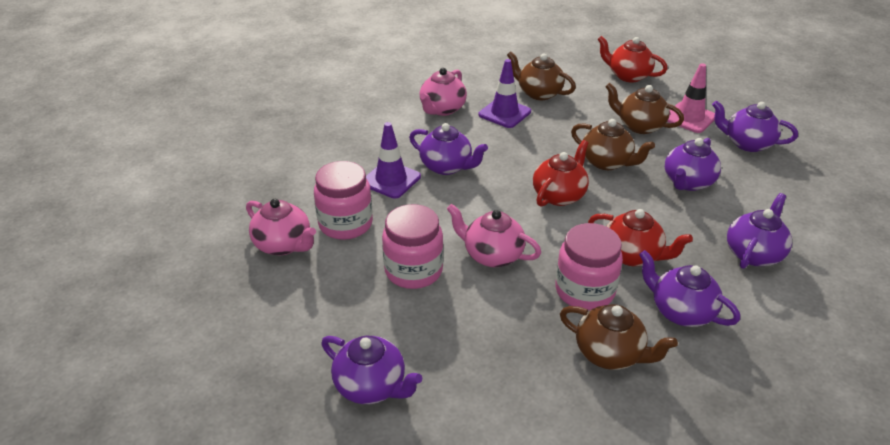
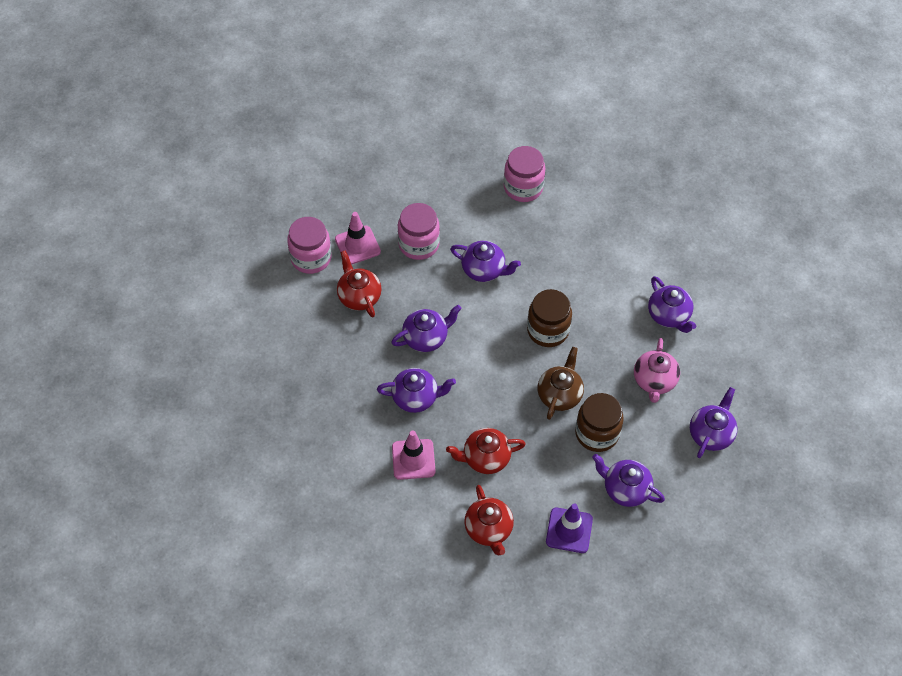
brown jar: 0 -> 2
brown teapot: 4 -> 1
pink teapot: 3 -> 1
pink traffic cone: 1 -> 2
purple traffic cone: 2 -> 1

